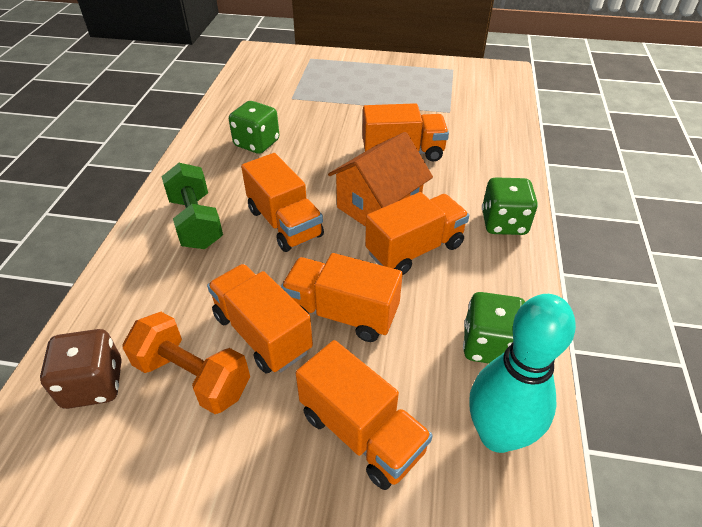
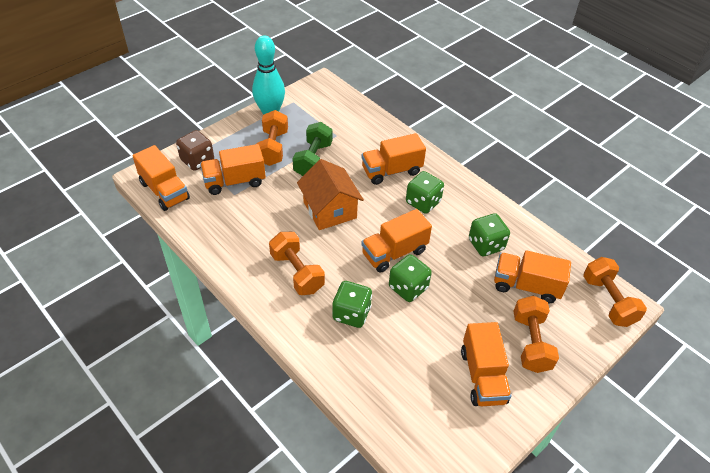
green dice: 3 -> 4
orange dumbbell: 1 -> 4

